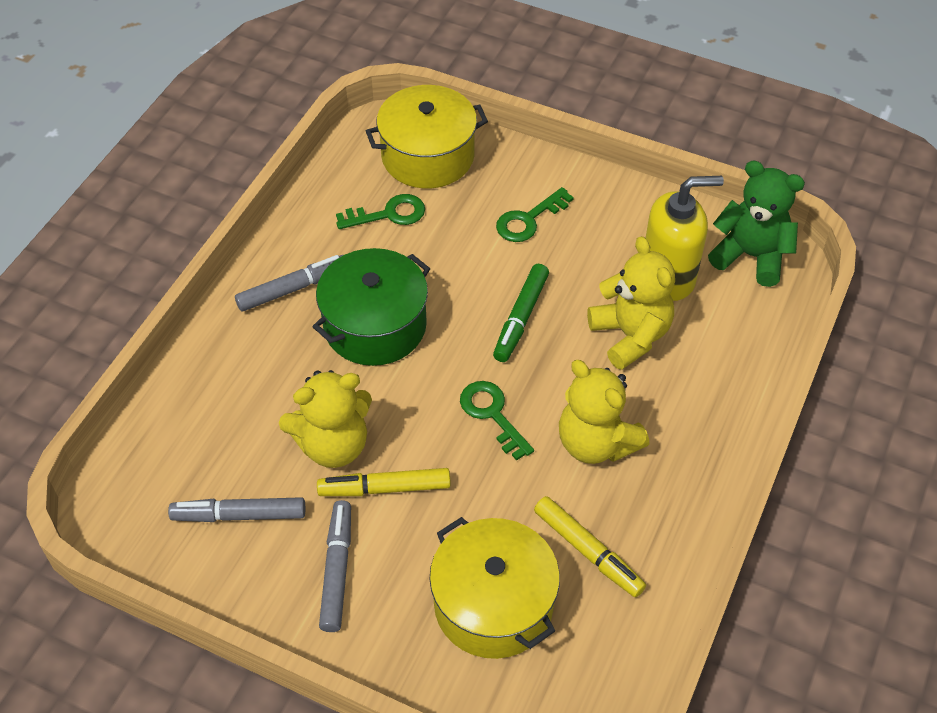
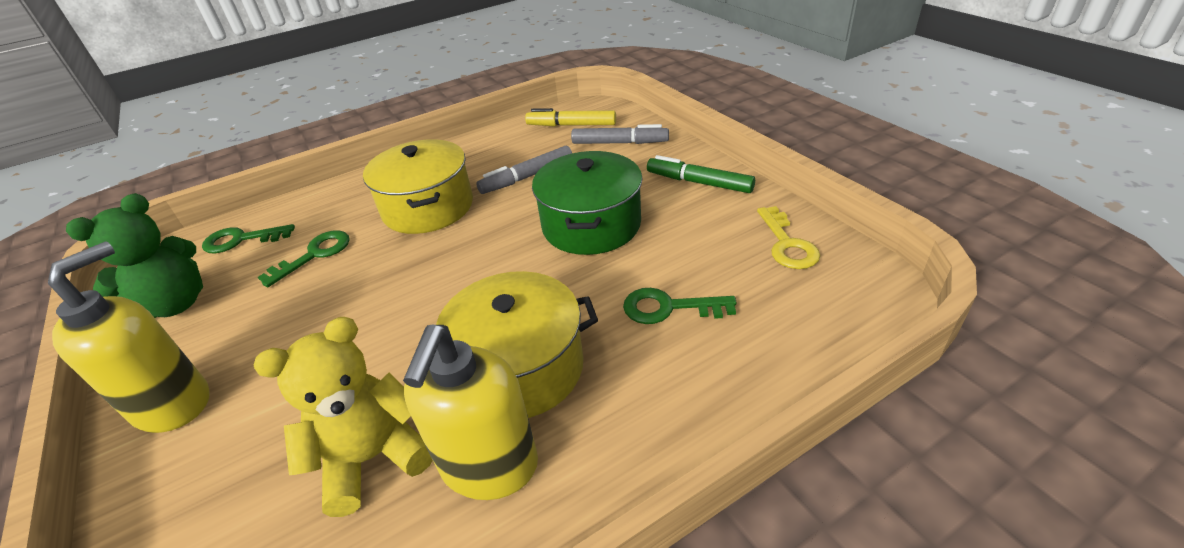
grey marker: 3 -> 2
yellow key: 0 -> 1
yellow marker: 2 -> 1
yellow soap dispenser: 1 -> 2
yellow teddy bear: 3 -> 1

